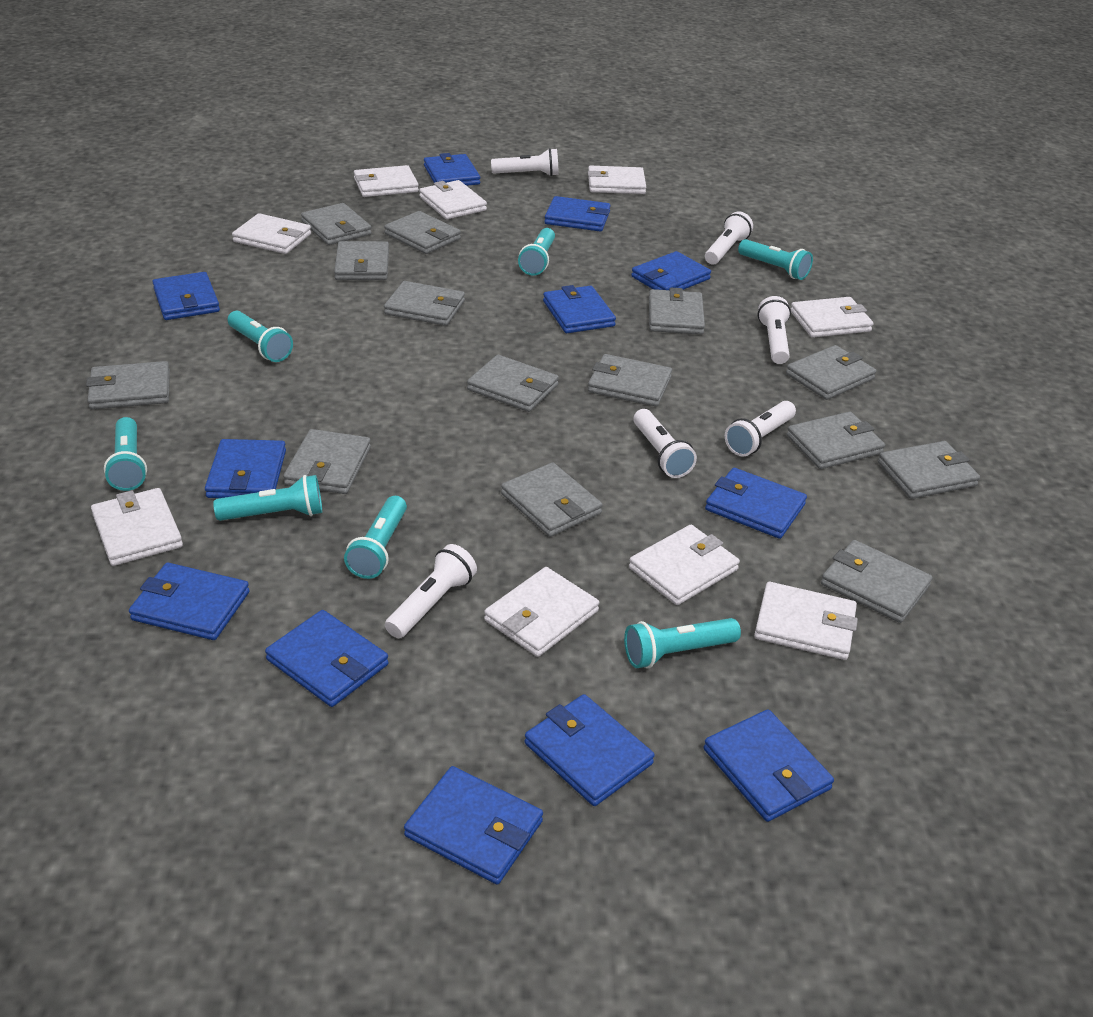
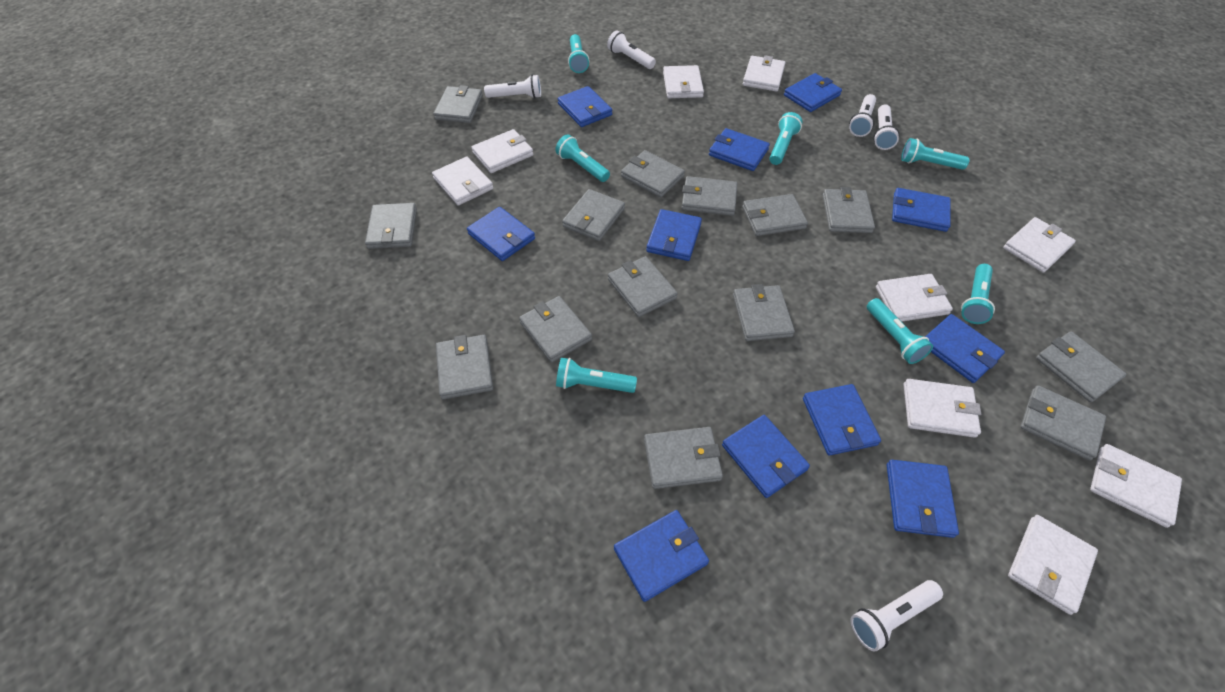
blue wallet: 12 -> 11
white flashlight: 6 -> 5

